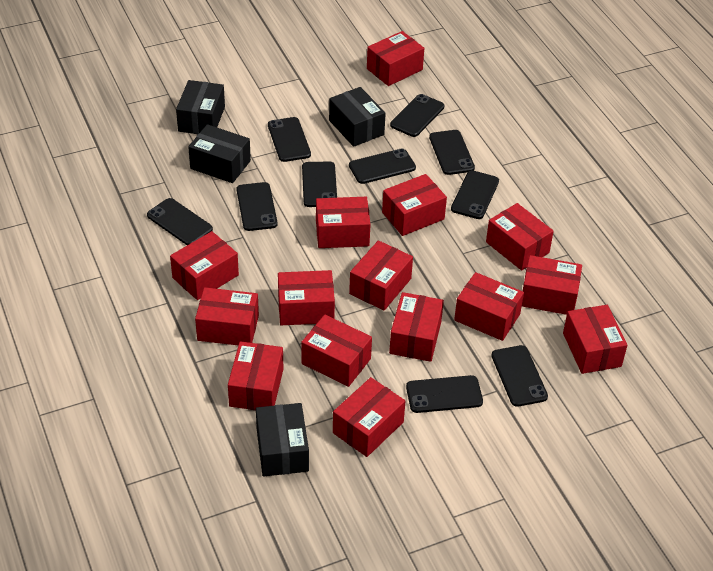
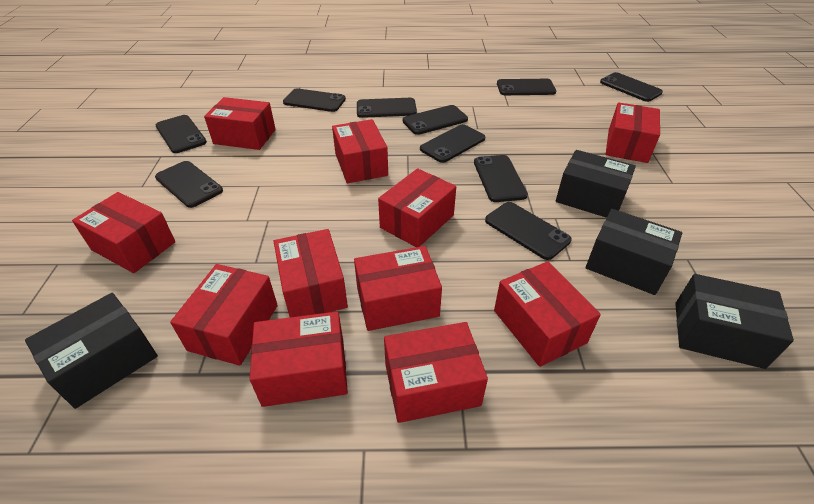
red box: 15 -> 11

